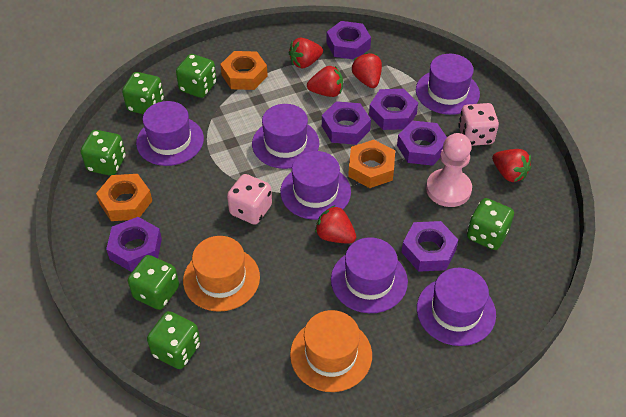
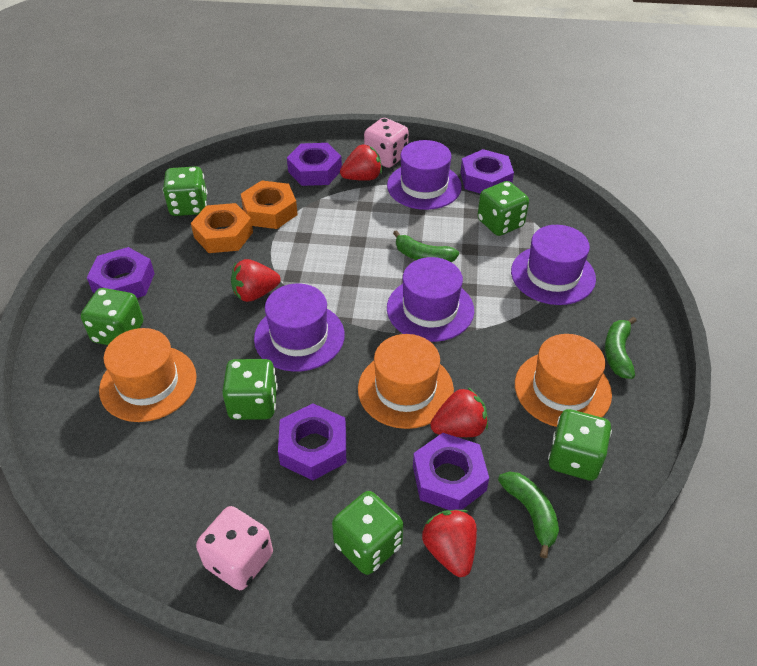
green banana: 0 -> 3
orange hat: 2 -> 3
orange nut: 3 -> 2
pink pawn: 1 -> 0
purple hat: 6 -> 4
purple nut: 6 -> 5
red strawberry: 5 -> 4

